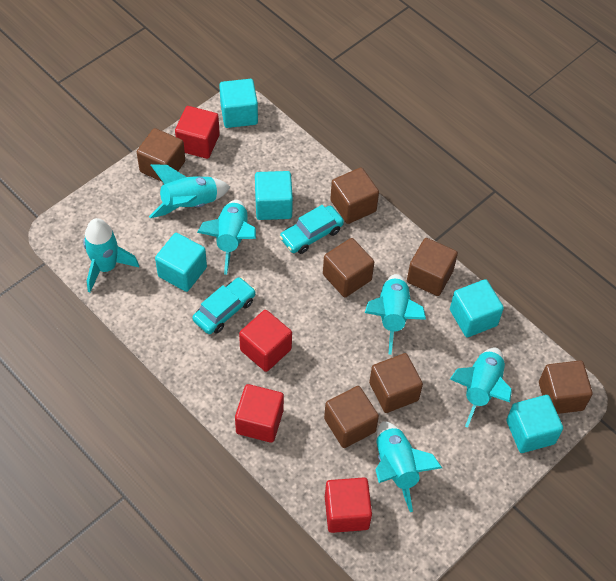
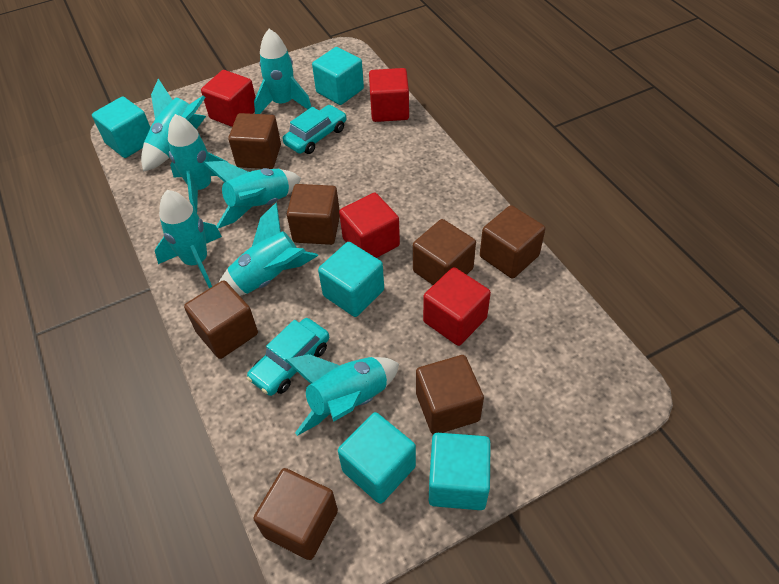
turquoise rocket: 6 -> 7

